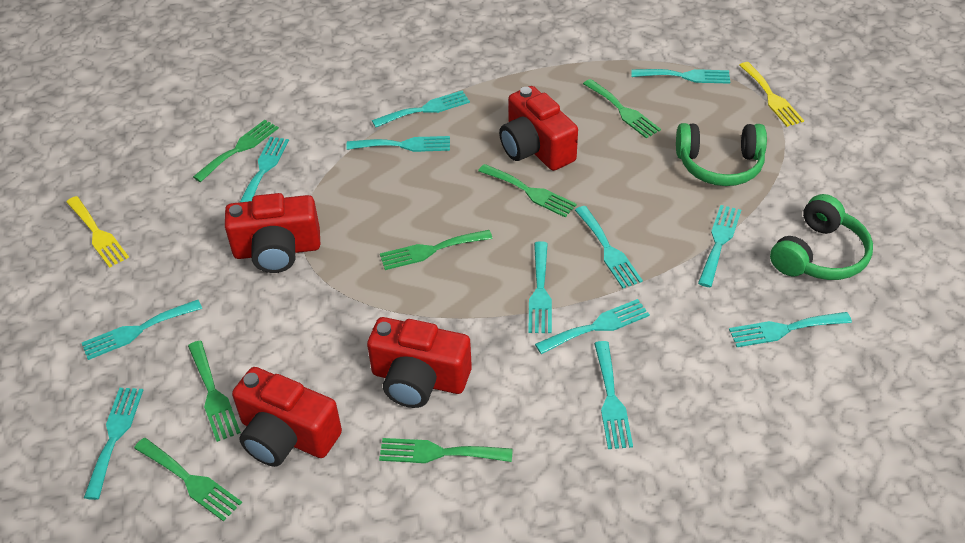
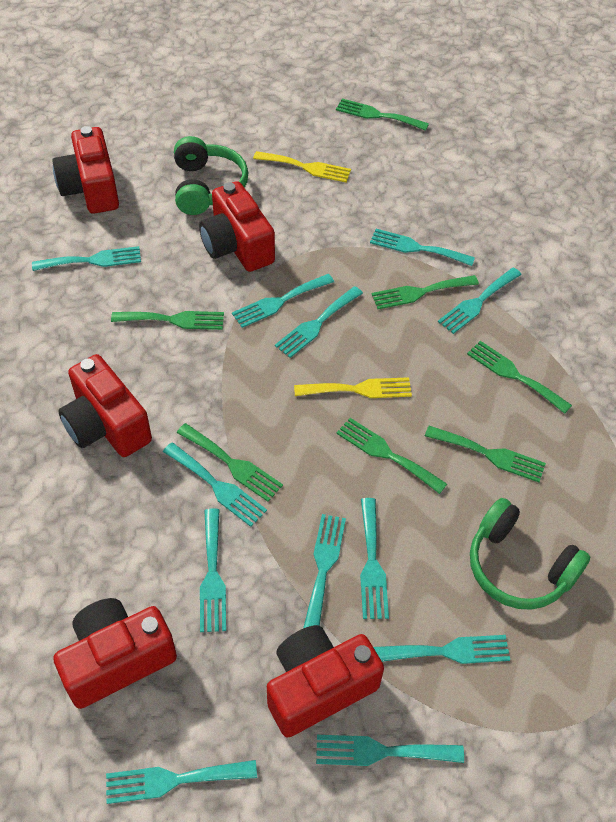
red camera: 4 -> 5

